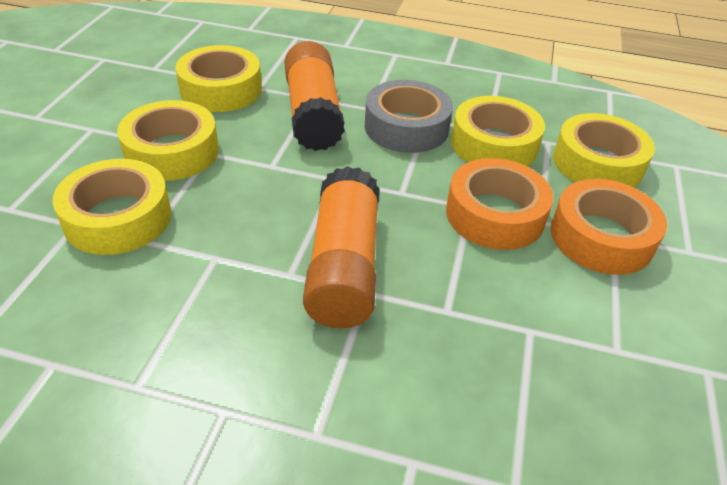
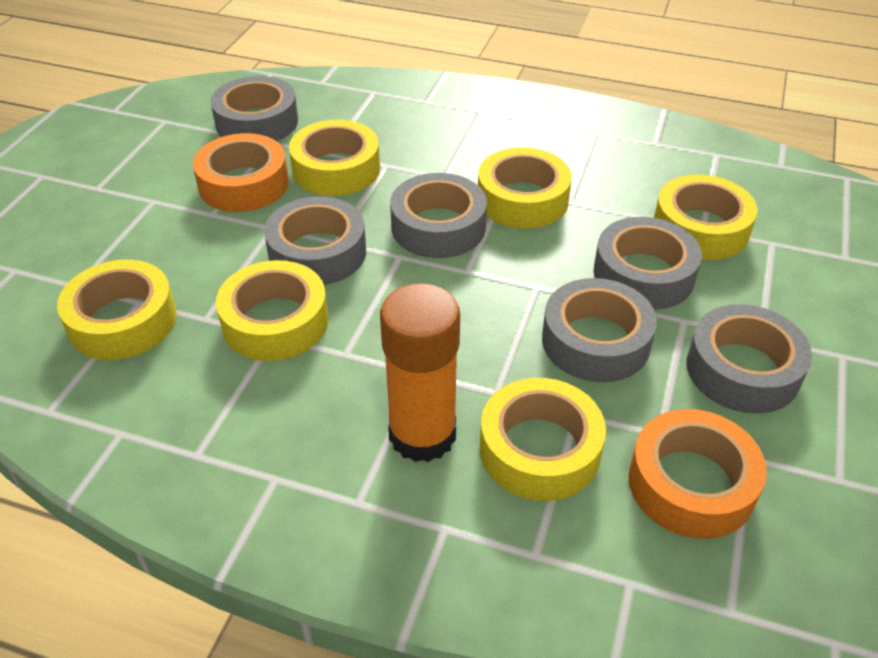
grey tape: 1 -> 6
orange glue stick: 2 -> 1
yellow tape: 5 -> 6

